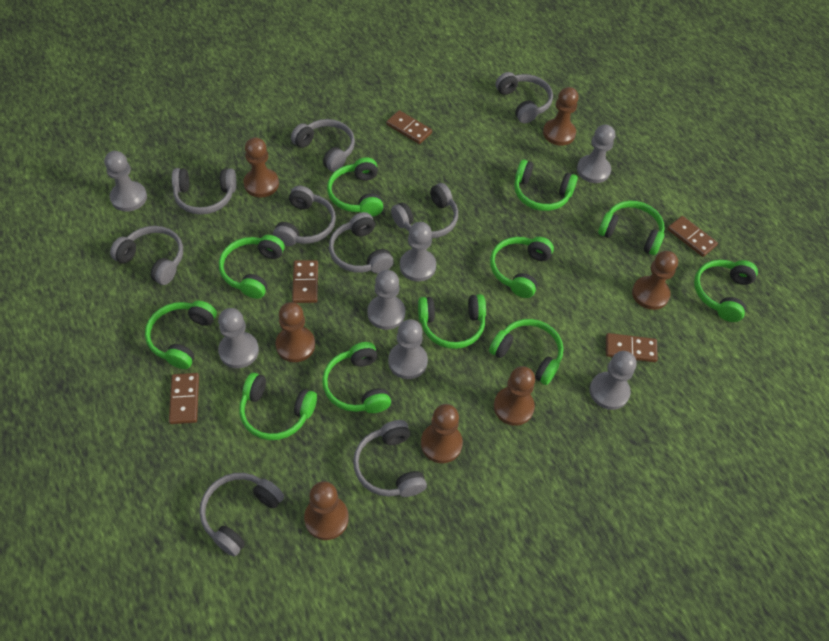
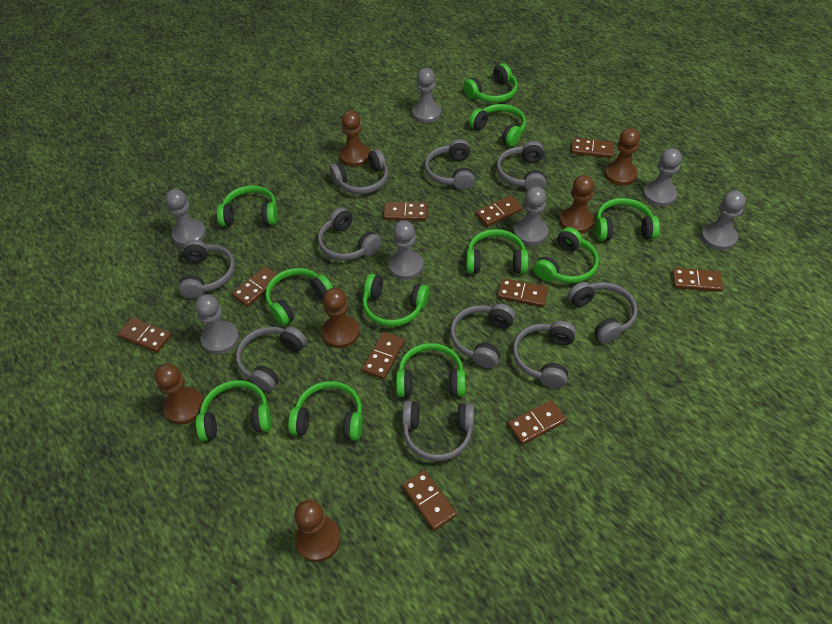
brown domino: 5 -> 10
brown pawn: 7 -> 6
grey headphones: 9 -> 10

